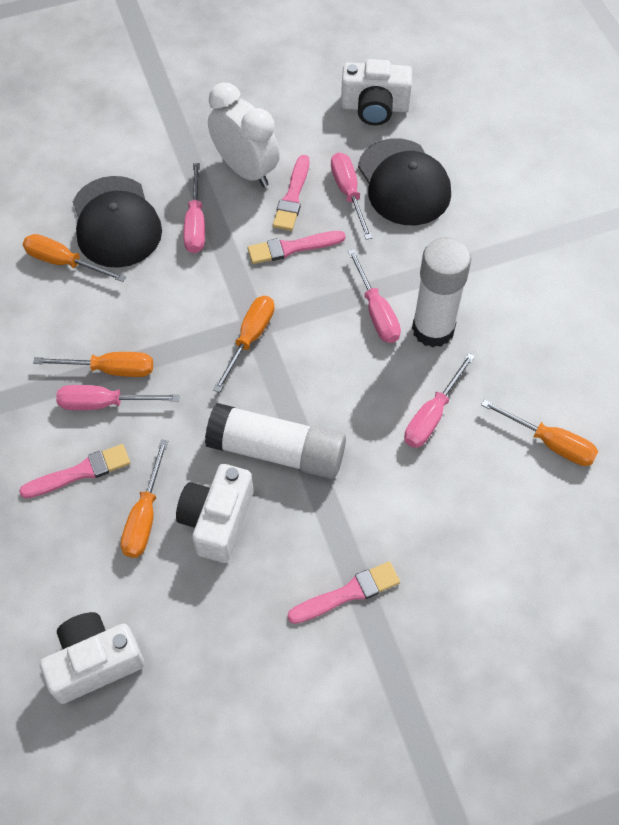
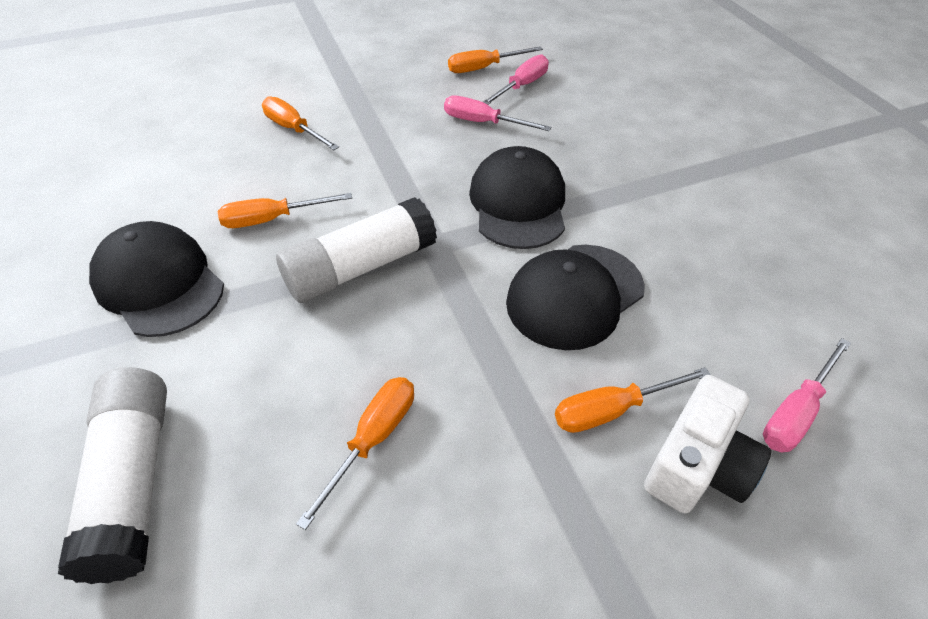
black cap: 2 -> 3
pink brush: 4 -> 0
pink screwdriver: 5 -> 3
white camera: 3 -> 1
white clock: 1 -> 0

